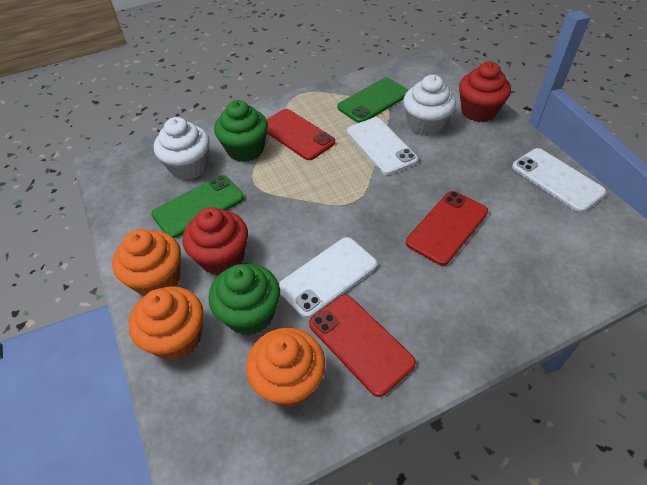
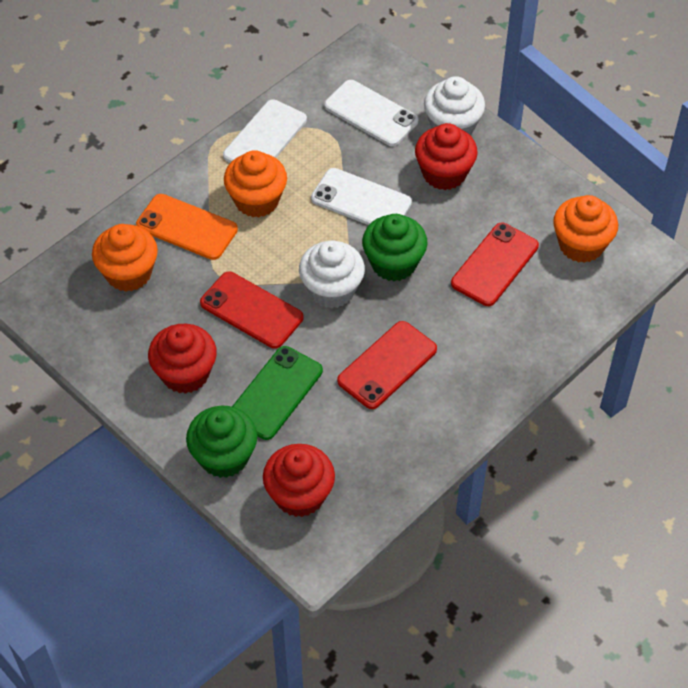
green phone: 2 -> 1
orange phone: 0 -> 1
red cupcake: 2 -> 3

